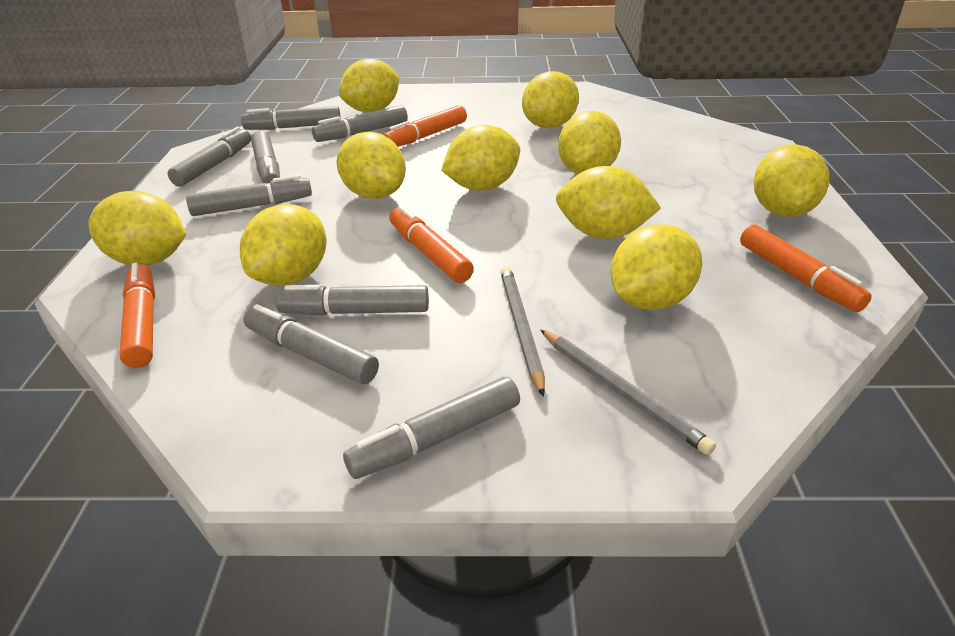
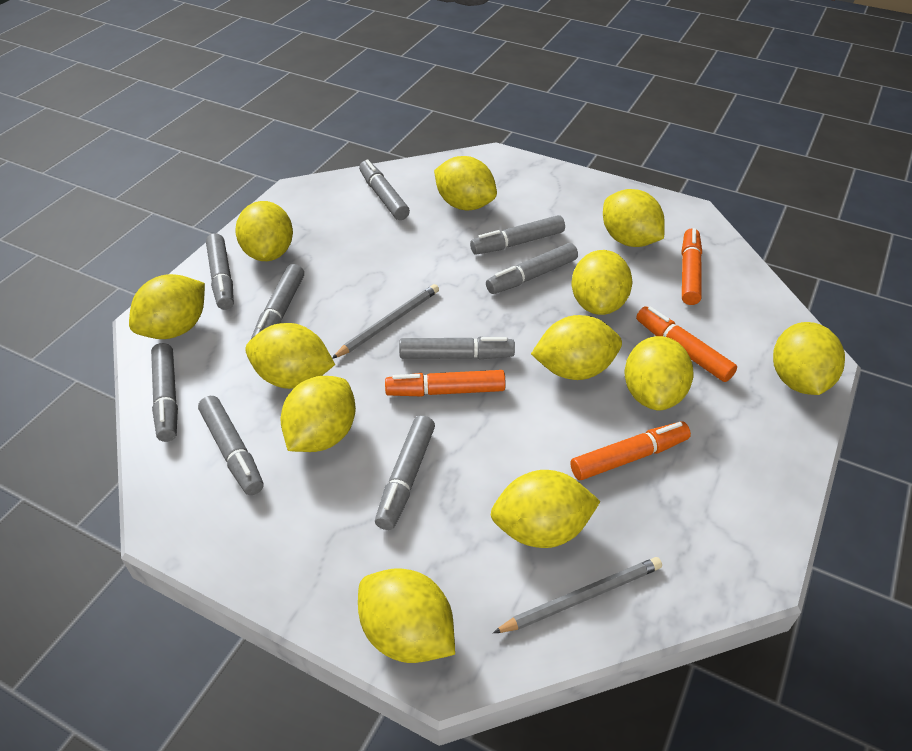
grey marker: 8 -> 9
yellow lemon: 10 -> 12

